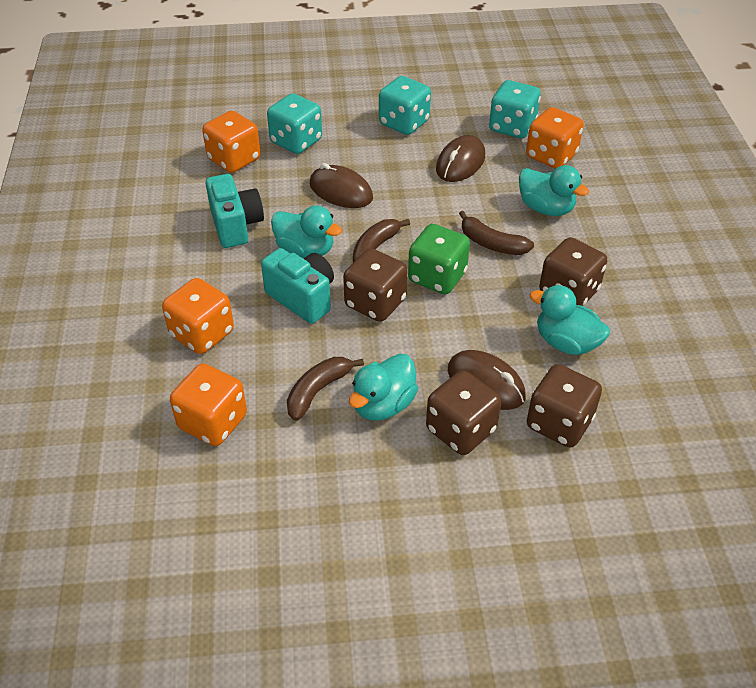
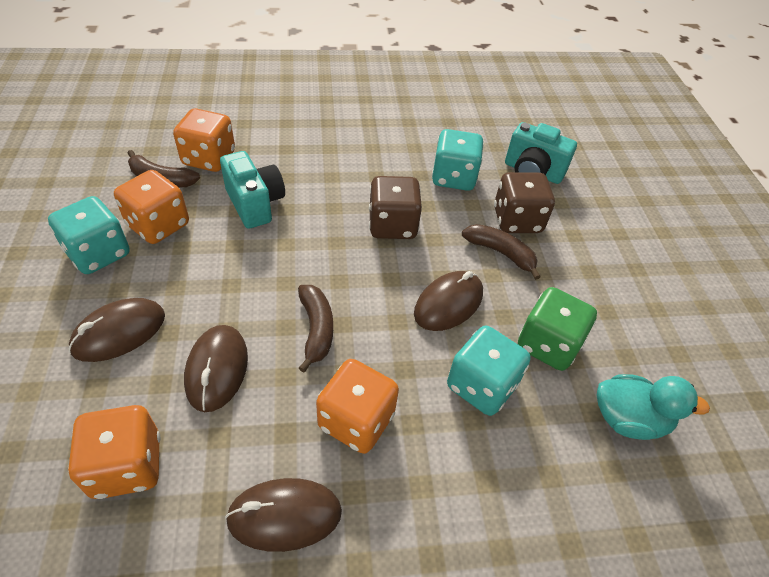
brown dice: 4 -> 2
brown mouse: 3 -> 4
turquoise duck: 4 -> 1

